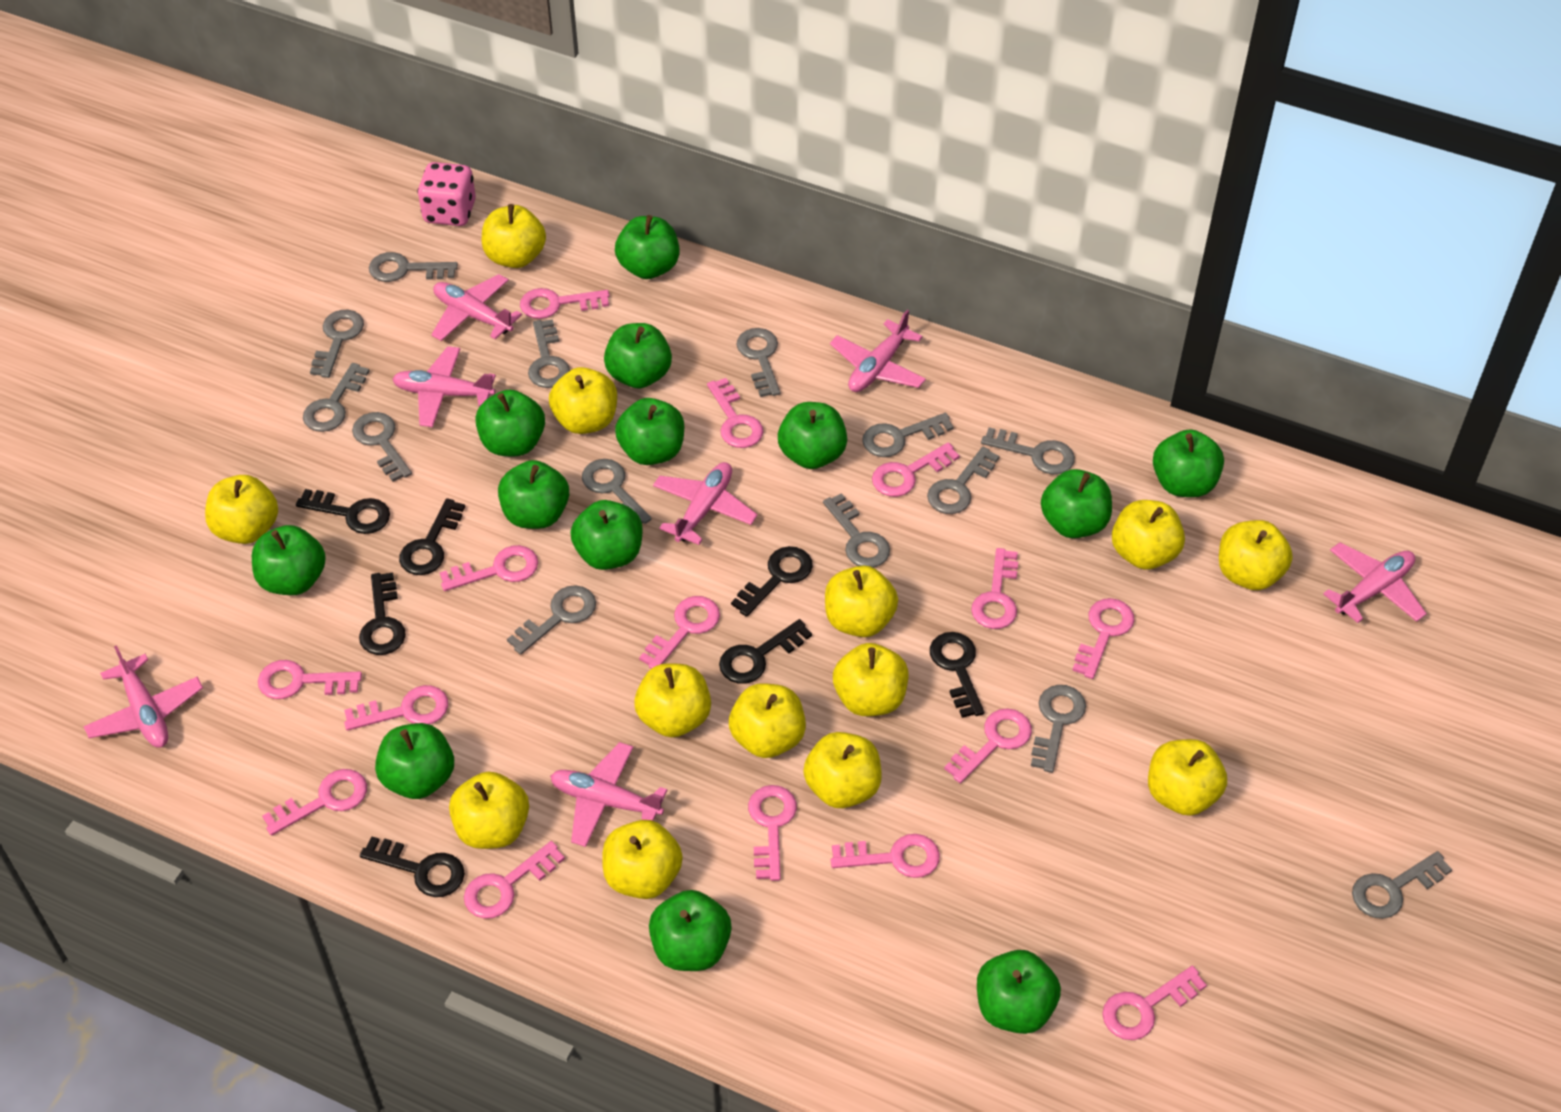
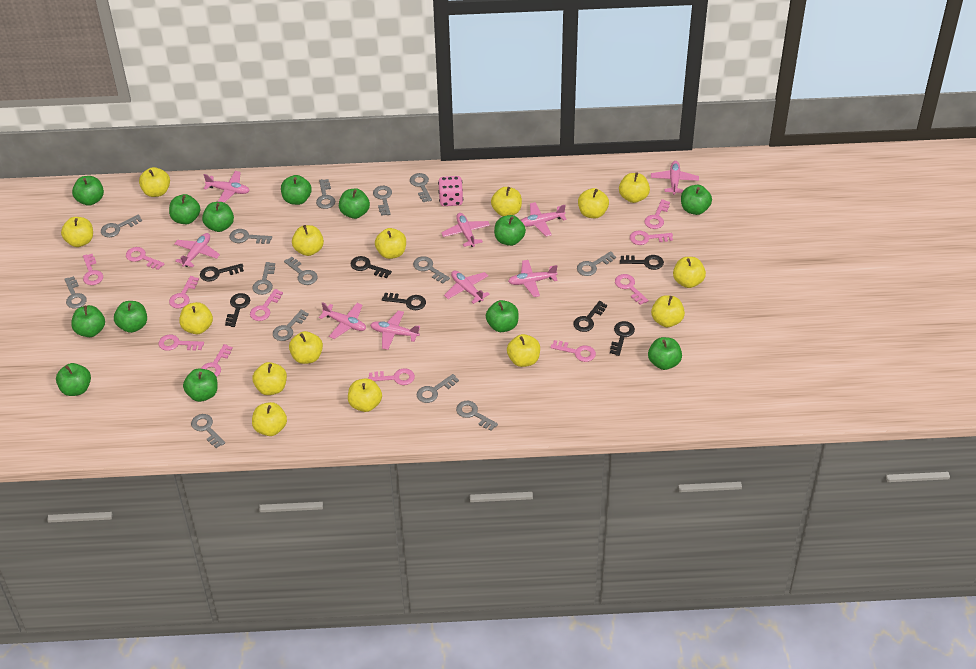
pink key: 15 -> 11
pink plane: 7 -> 9
yellow apple: 13 -> 15

